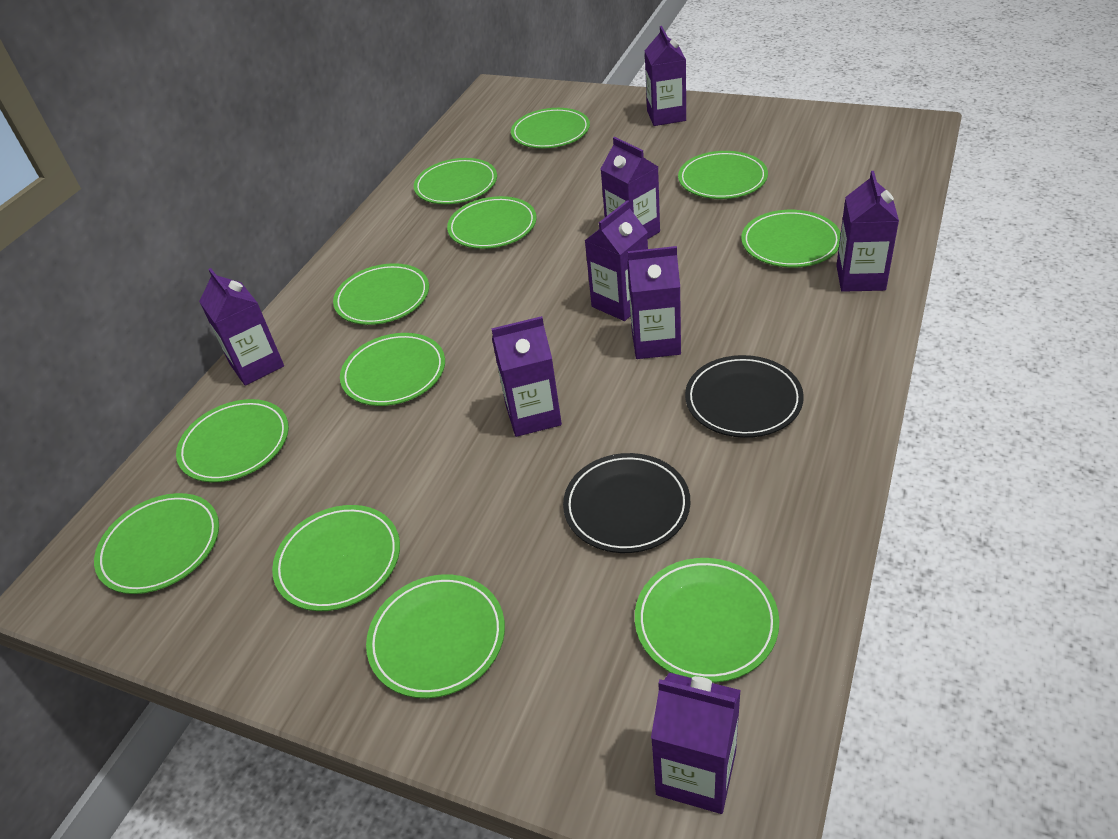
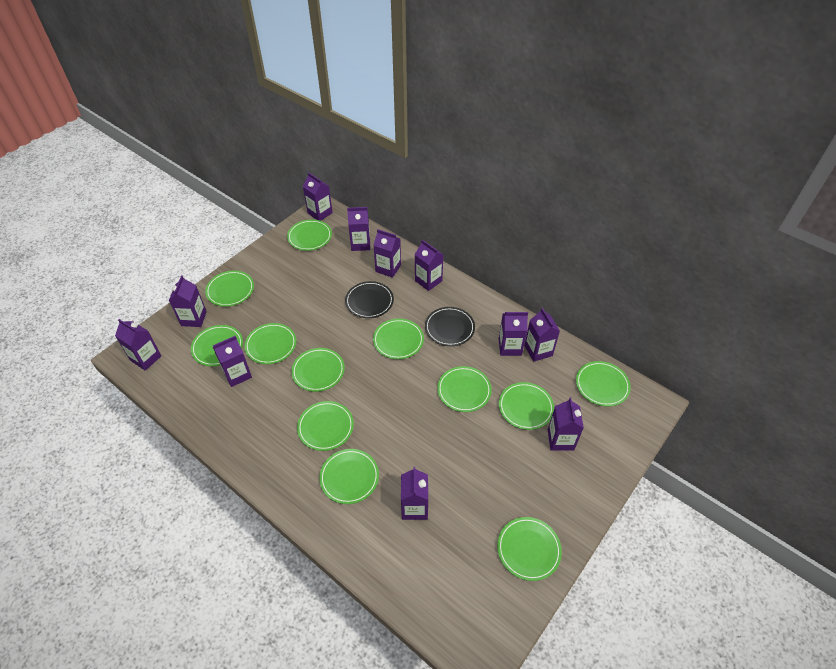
purple carton: 8 -> 11

